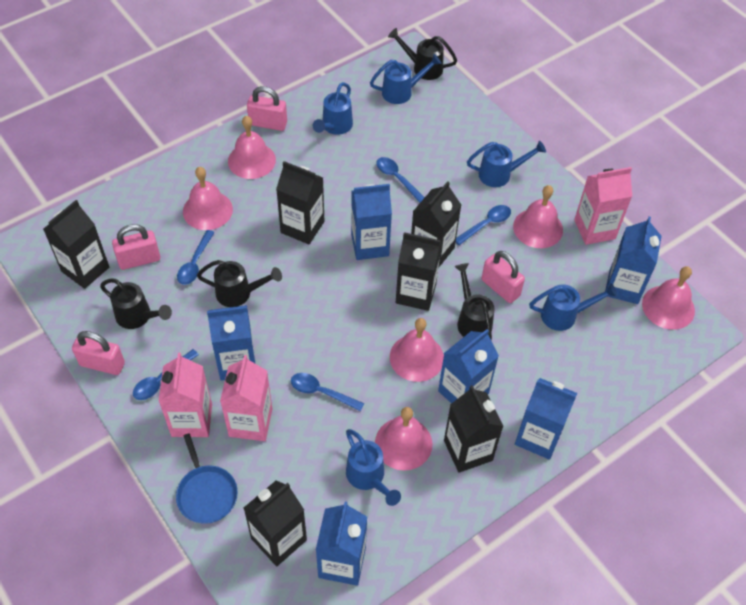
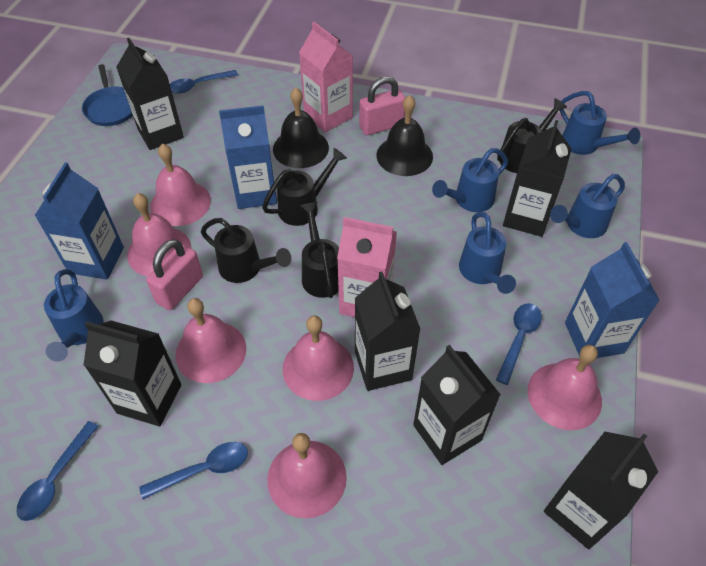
black bell: 0 -> 2
blue carton: 6 -> 3
blue spoon: 5 -> 4
pink carton: 3 -> 2
pink padlock: 4 -> 2

